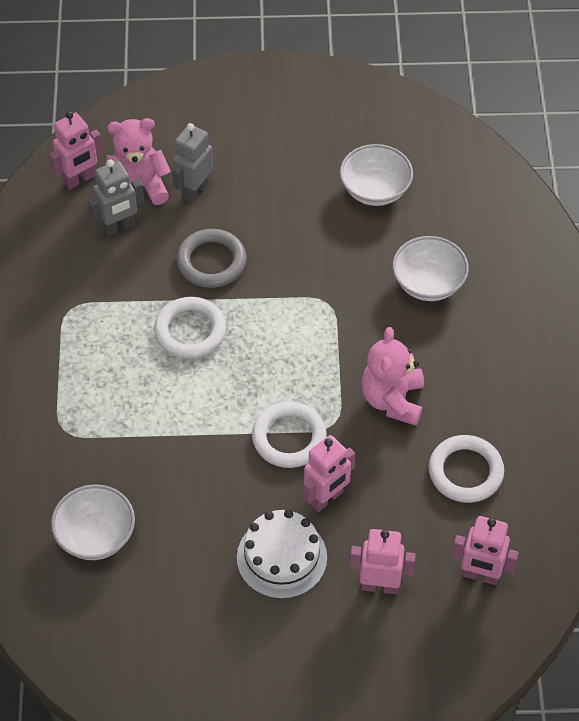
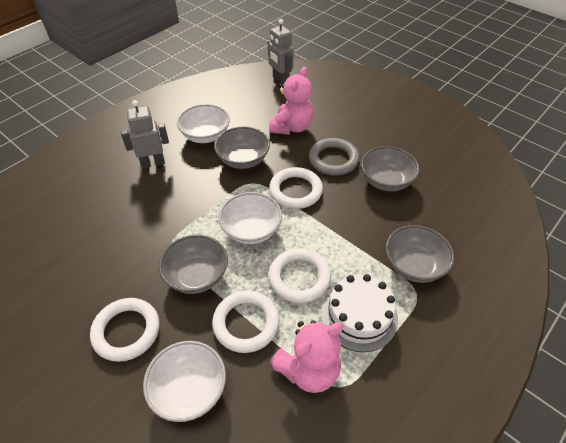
grey bowl: 0 -> 4
pink robot: 4 -> 0
white ring: 3 -> 4

